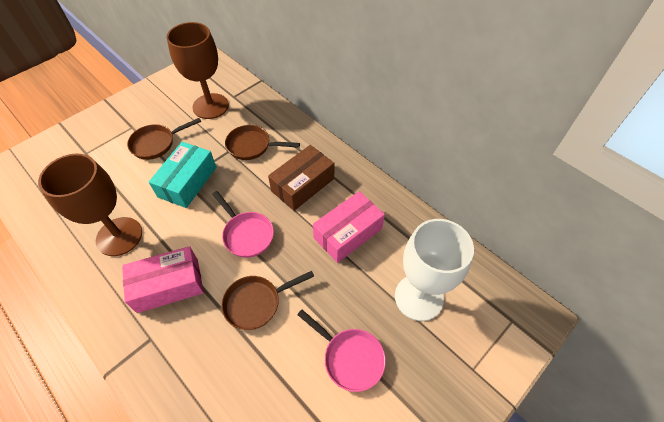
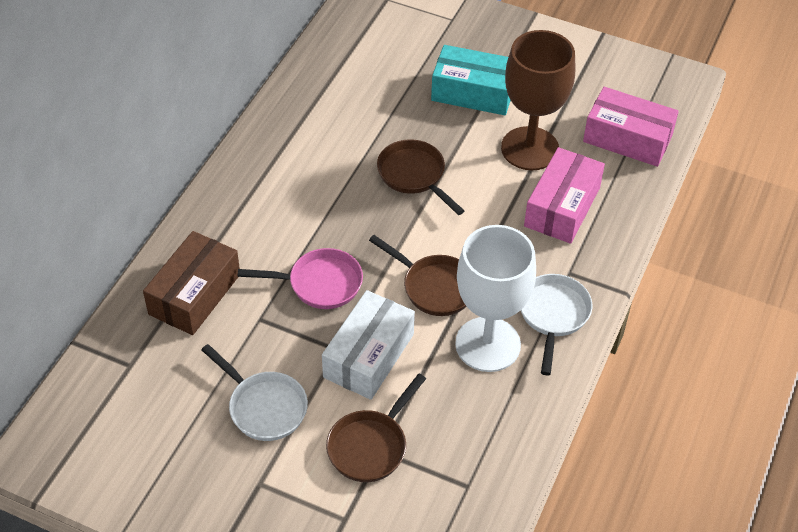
brown goblet: 2 -> 1
pink pan: 2 -> 1
white box: 0 -> 1
white pan: 0 -> 2

